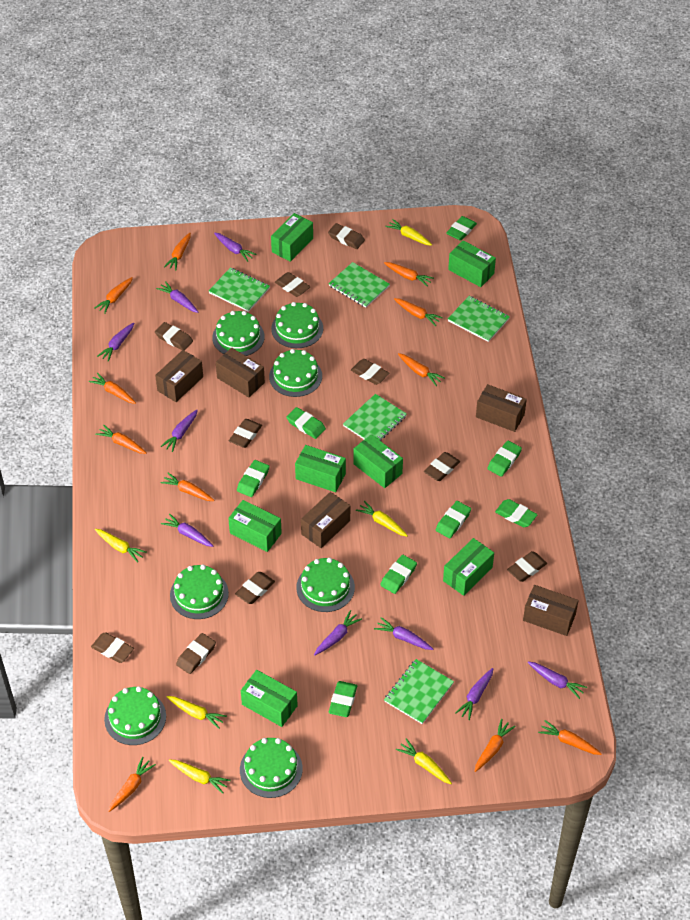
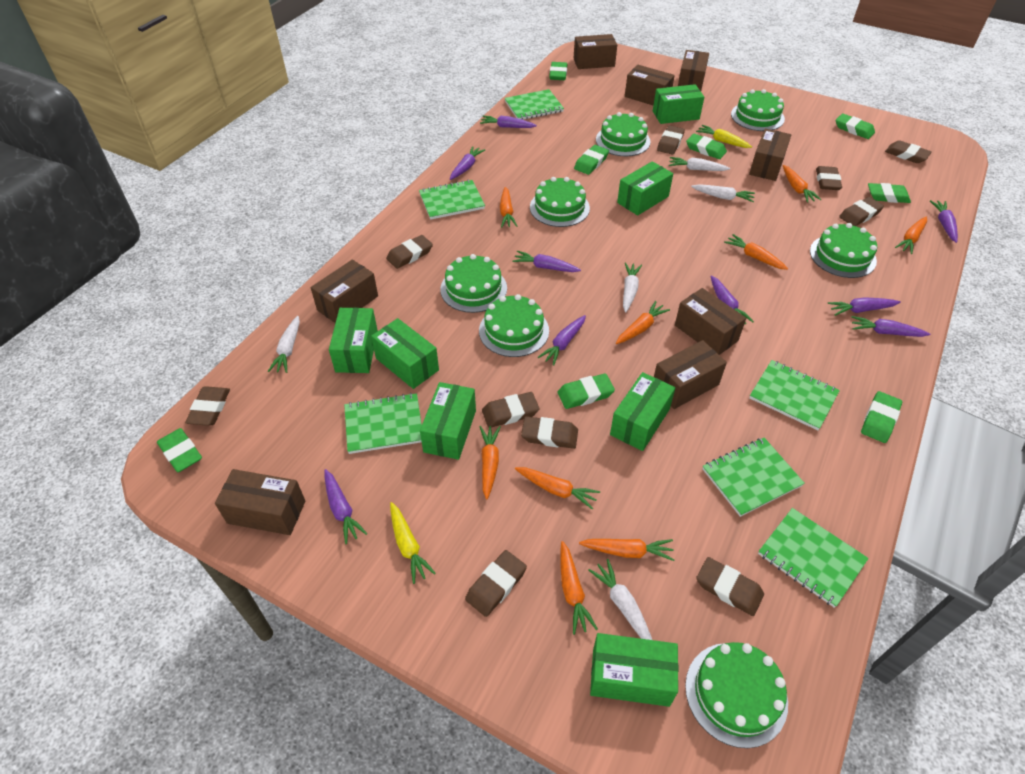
brown box: 5 -> 8
green notebook: 5 -> 6
orange carrot: 11 -> 9
white carrot: 0 -> 5
yellow carrot: 6 -> 2

